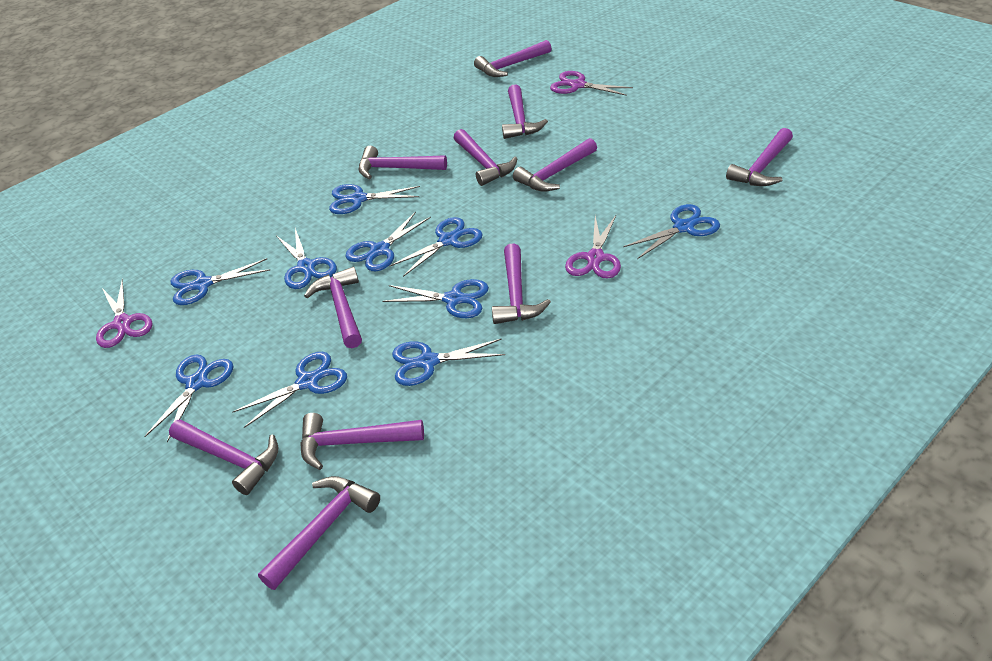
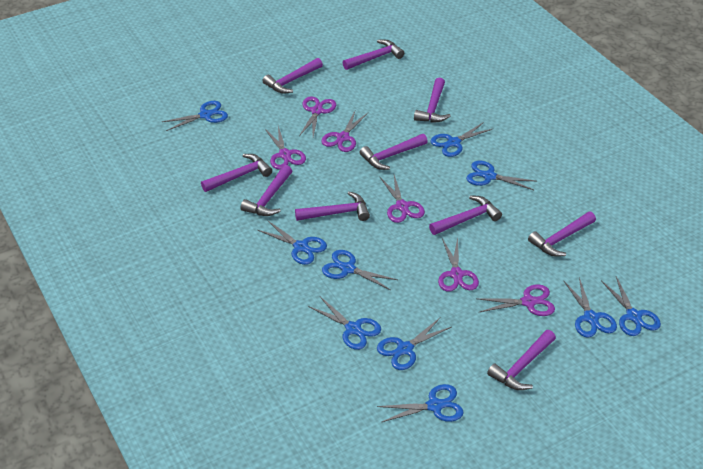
purple hammer: 11 -> 10
purple scissors: 3 -> 6

